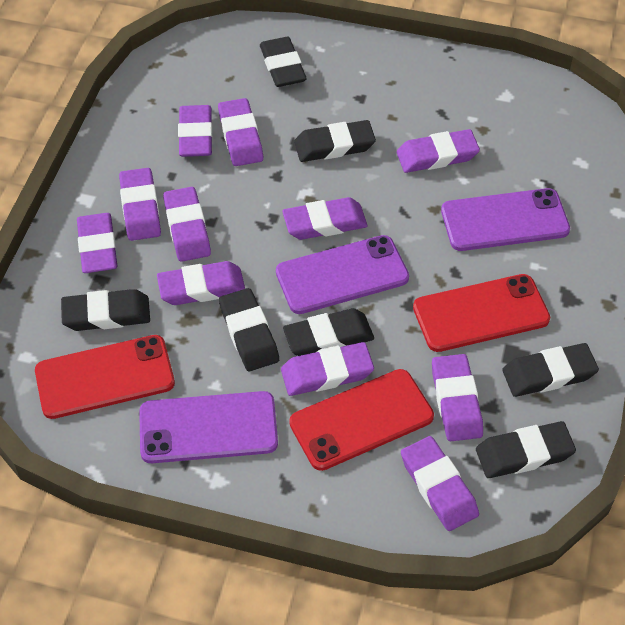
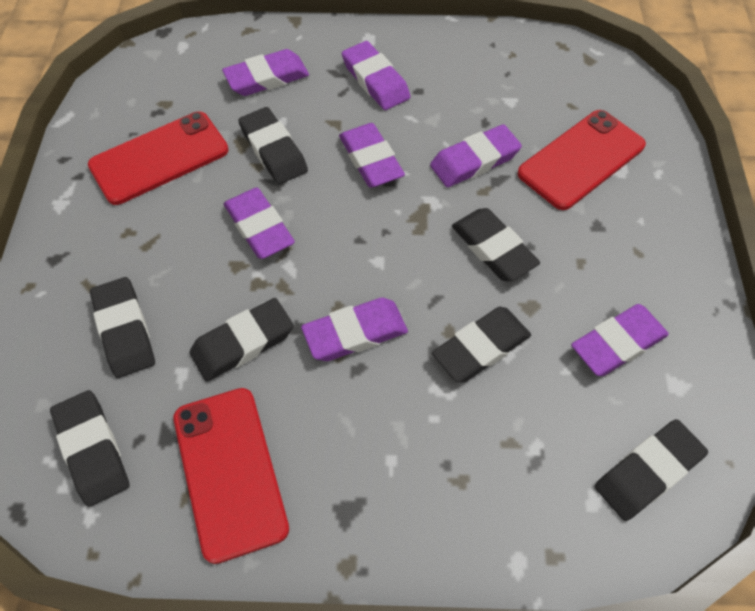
purple eraser: 11 -> 7
purple phone: 3 -> 0

